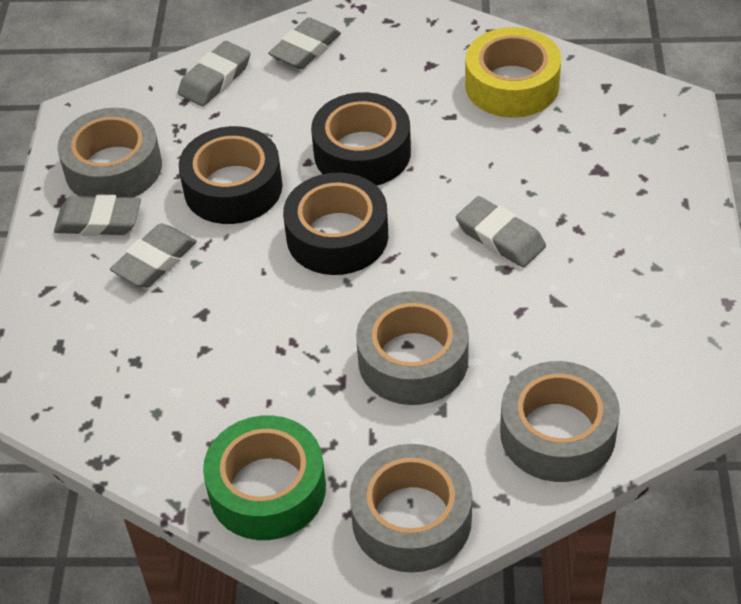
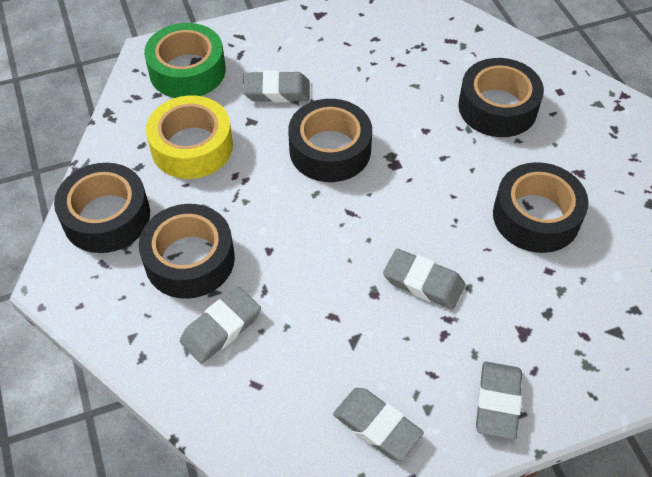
black tape: 3 -> 5
grey tape: 4 -> 0

